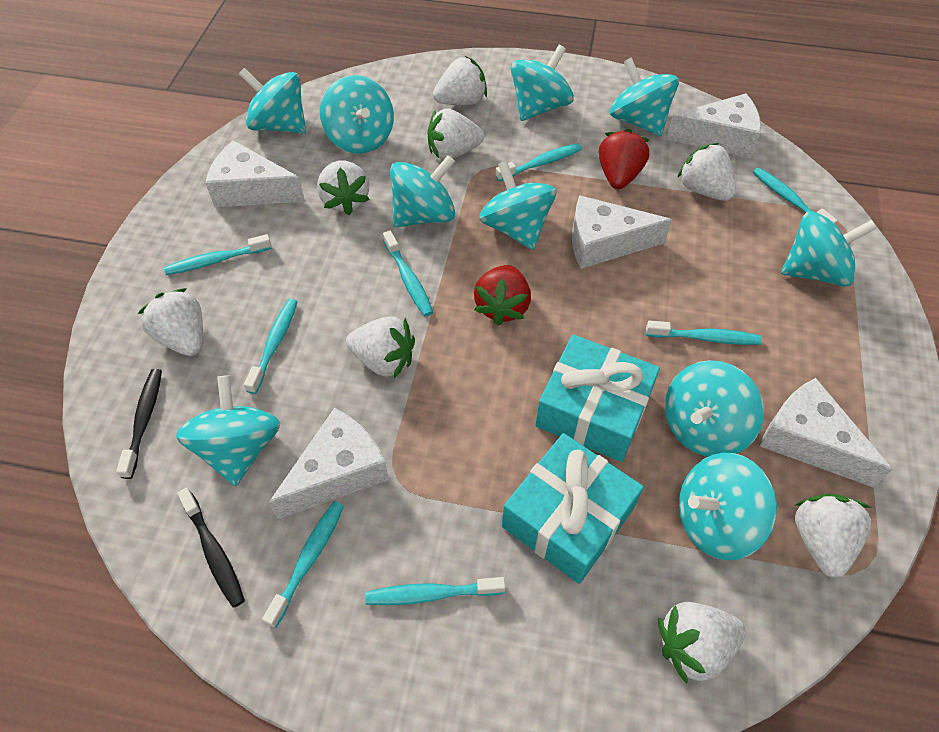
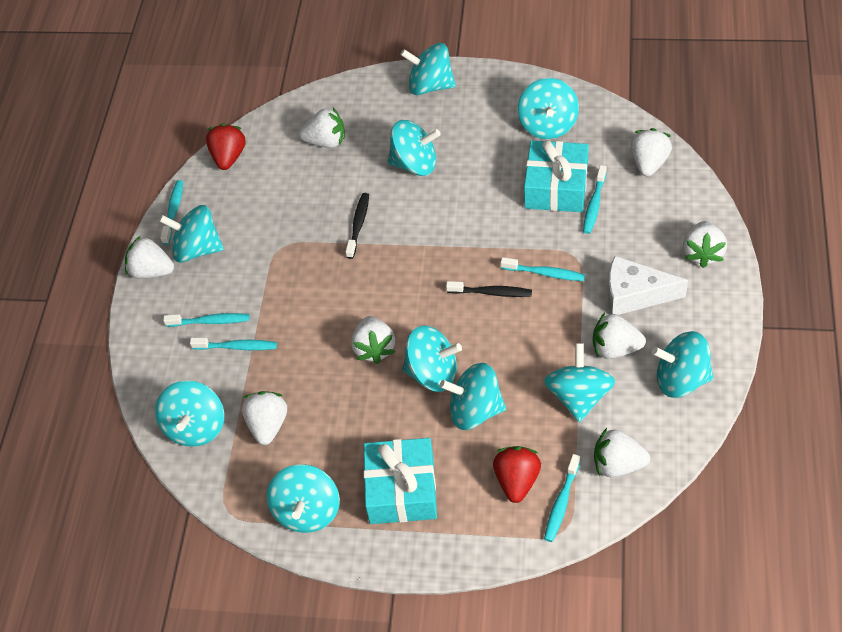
turquoise toothbrush: 8 -> 6
white cheese: 5 -> 1

